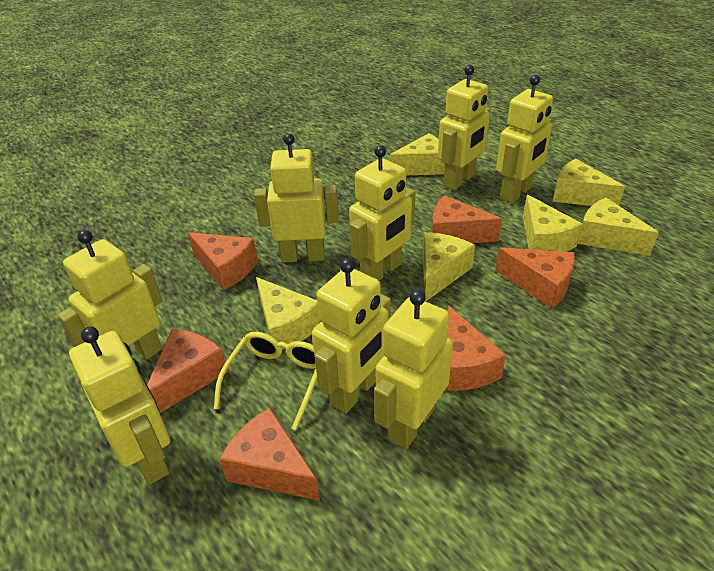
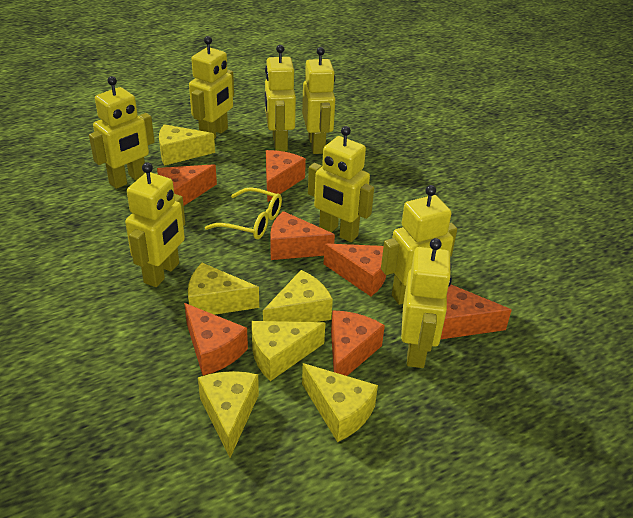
orange cheese: 6 -> 7

